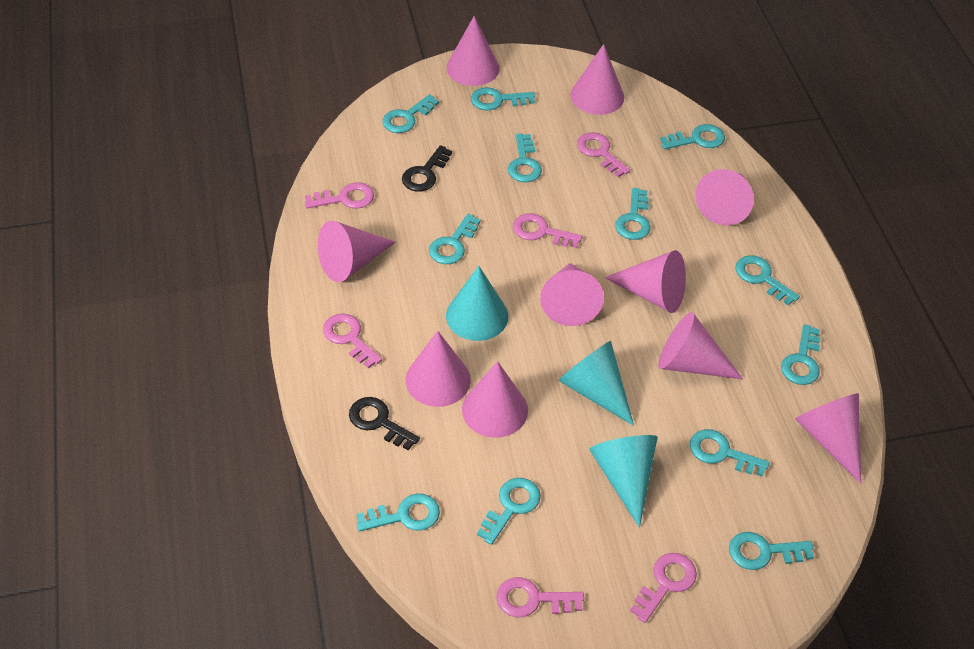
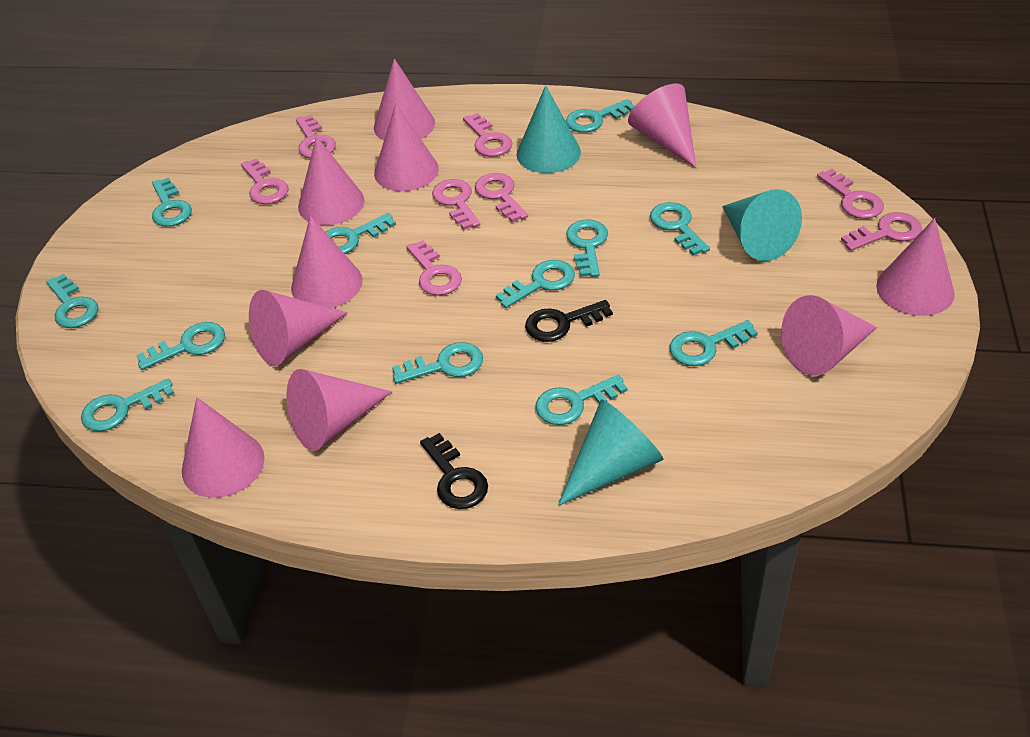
pink key: 6 -> 8

